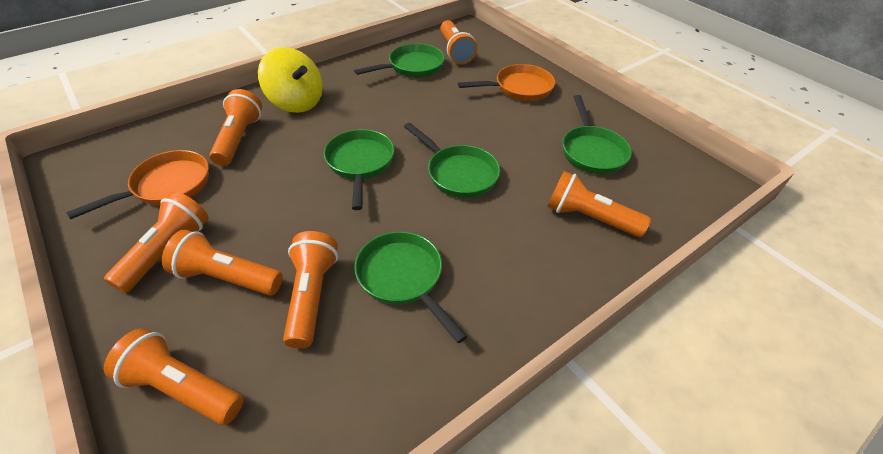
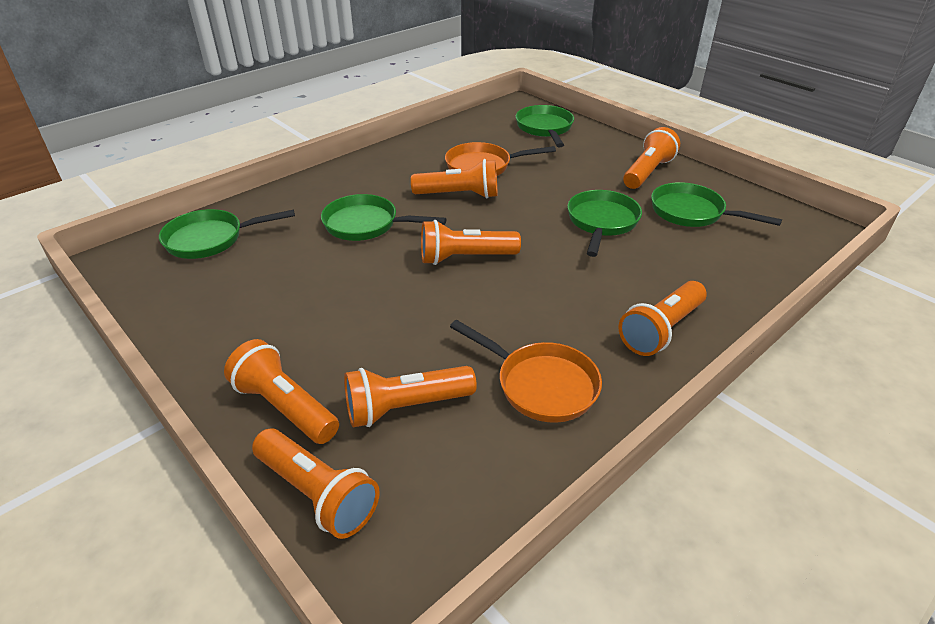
yellow spinning top: 1 -> 0

